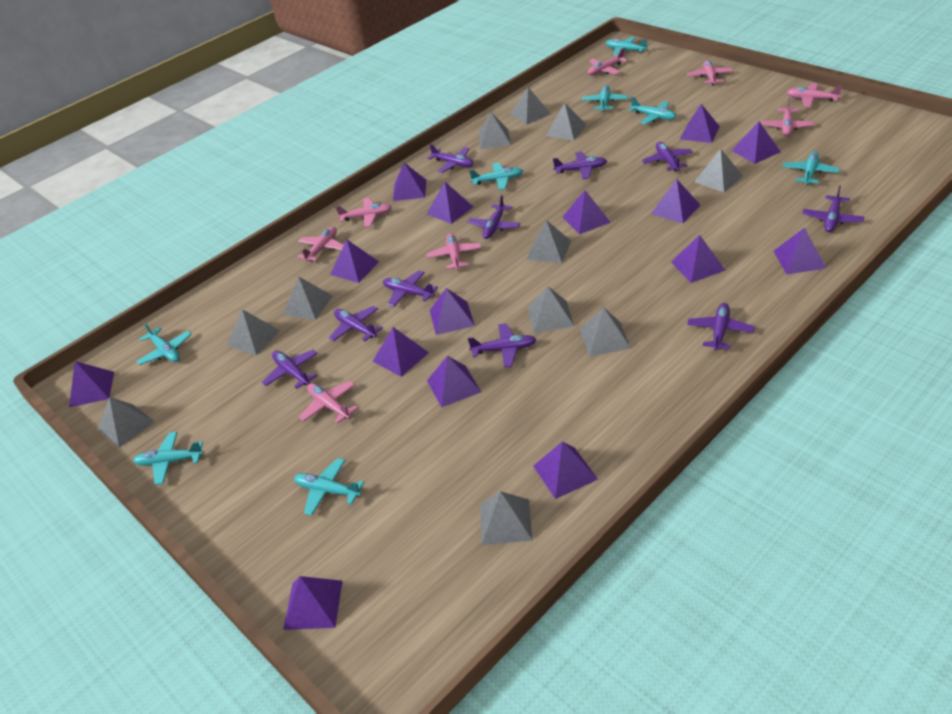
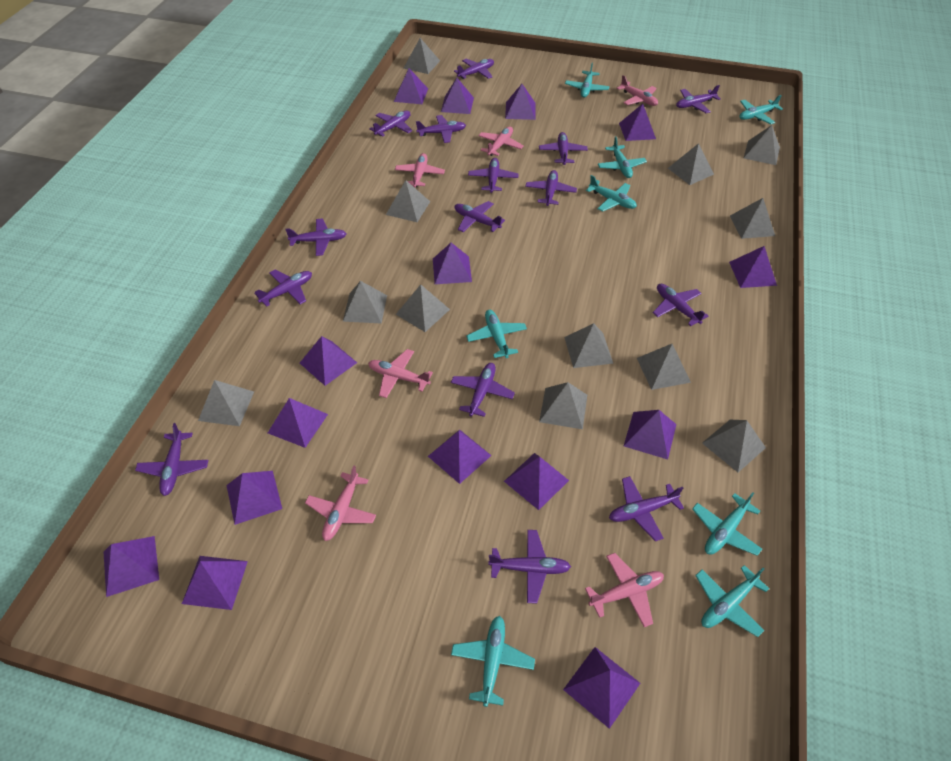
grey pyramid: 11 -> 12
pink plane: 8 -> 6
purple plane: 10 -> 15

